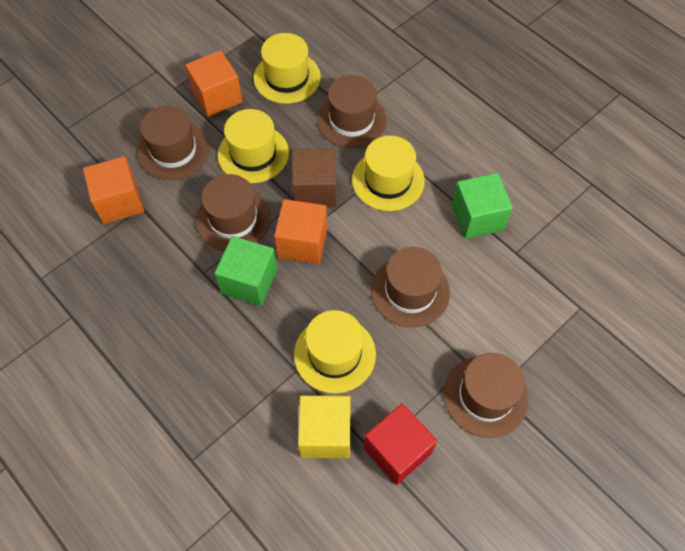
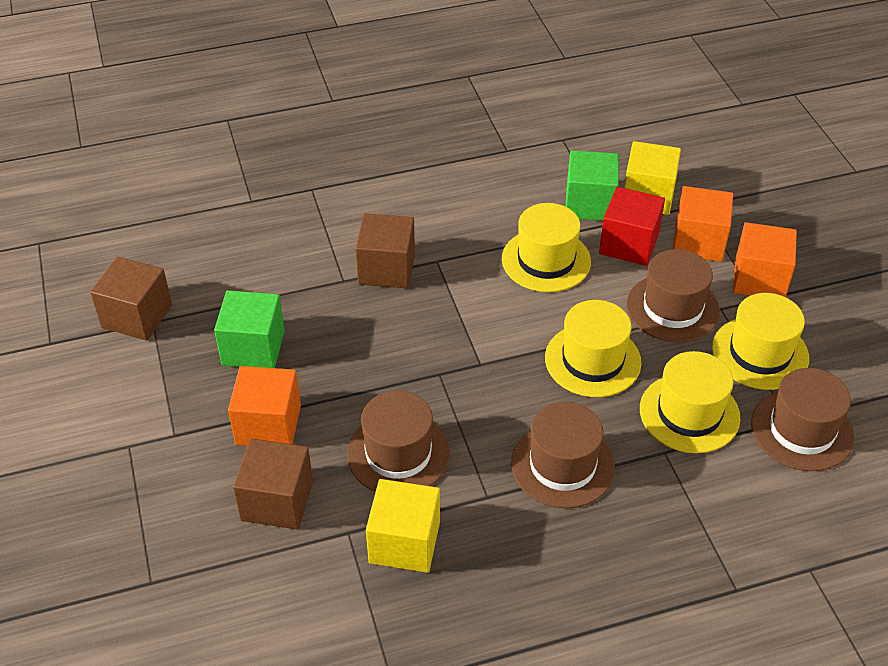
brown cube: 1 -> 3
brown hat: 5 -> 4
yellow cube: 1 -> 2

